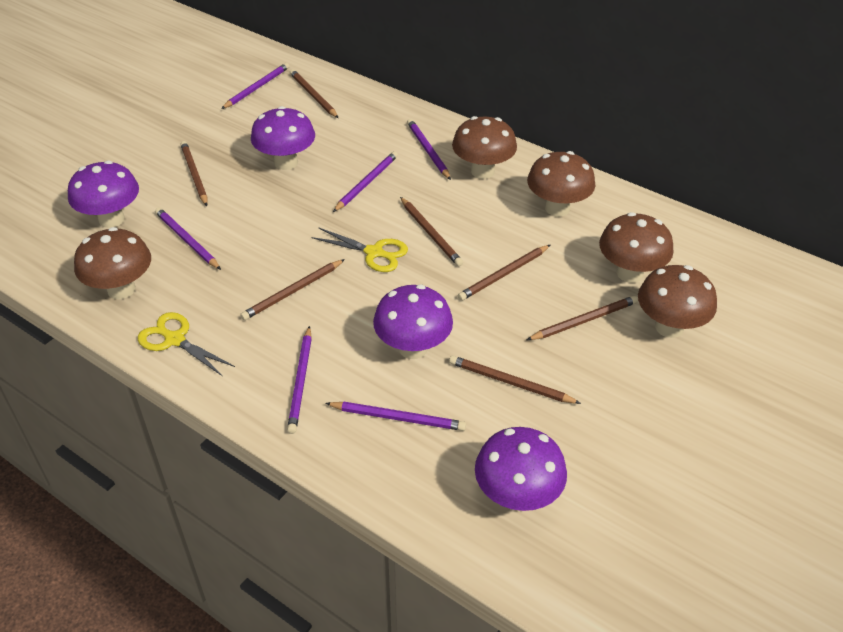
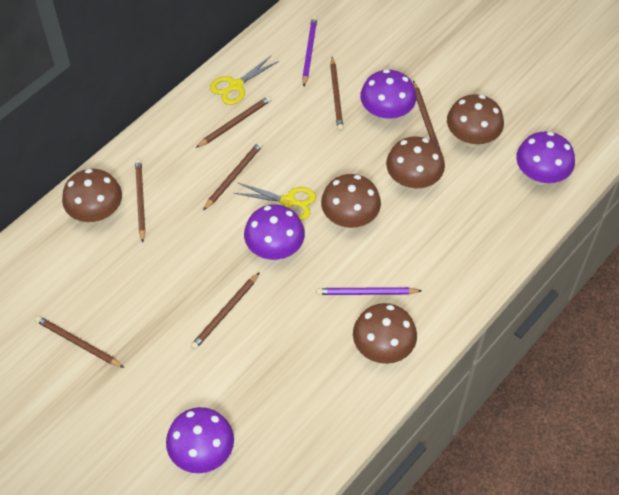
purple pencil: 6 -> 2

